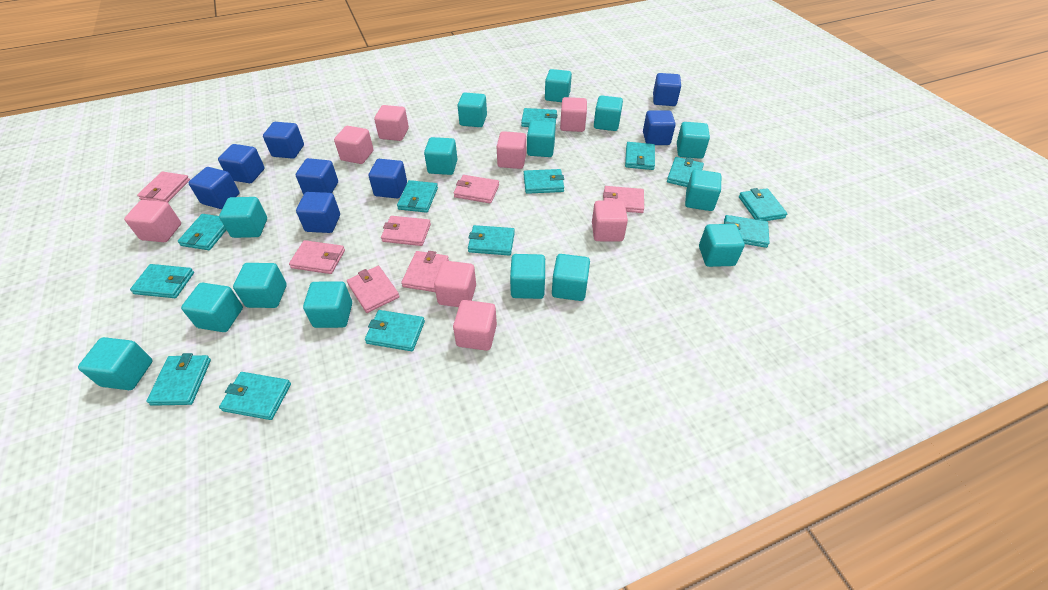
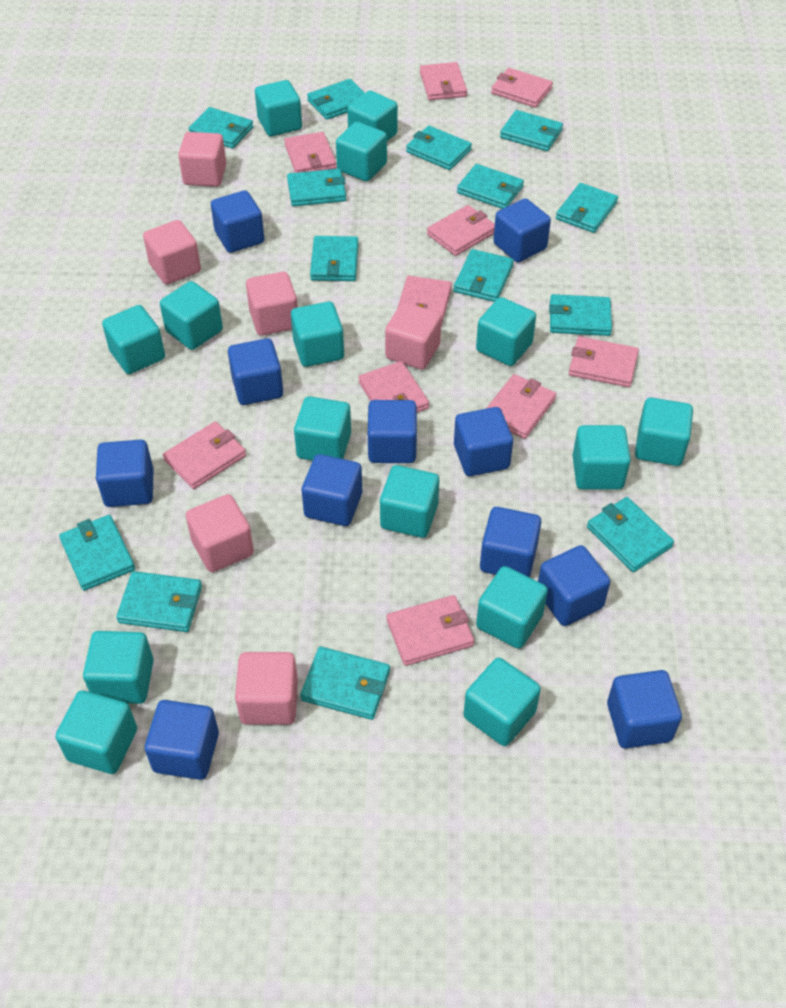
blue cube: 8 -> 11
pink cube: 8 -> 6
pink wallet: 7 -> 10
turquoise wallet: 13 -> 14

